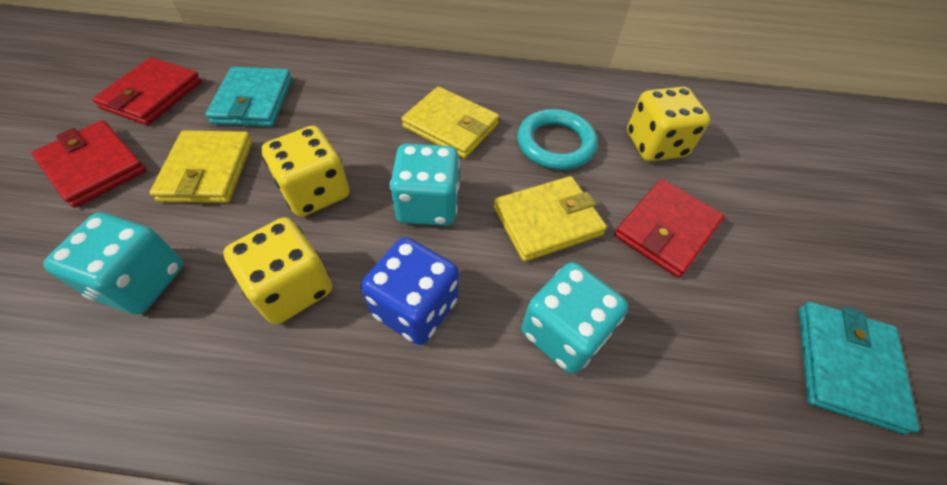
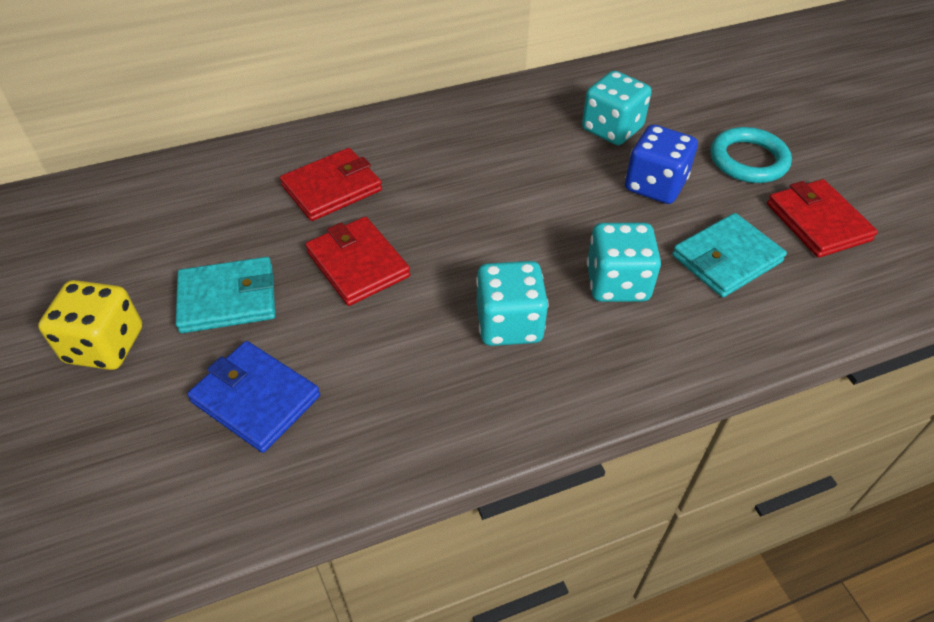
blue wallet: 0 -> 1
yellow dice: 3 -> 1
yellow wallet: 3 -> 0

